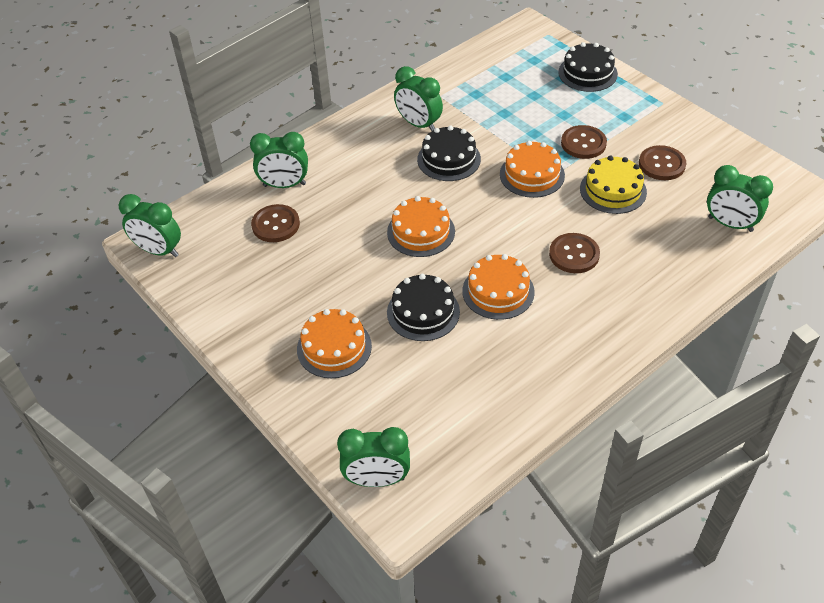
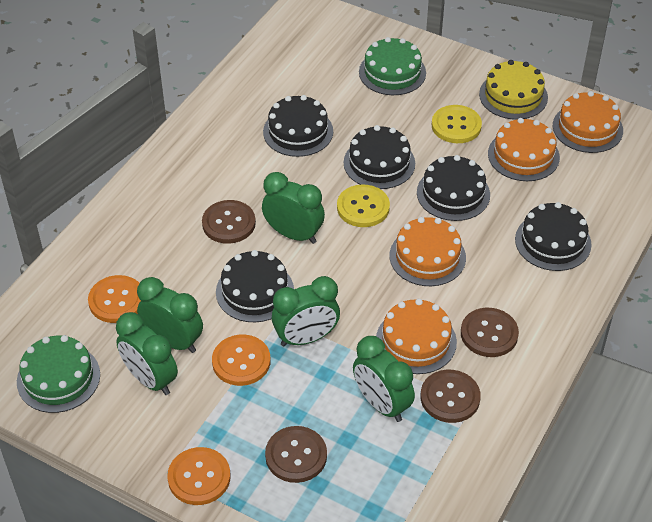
black cake: 3 -> 5
green cake: 0 -> 2
orange button: 0 -> 3
yellow button: 0 -> 2

